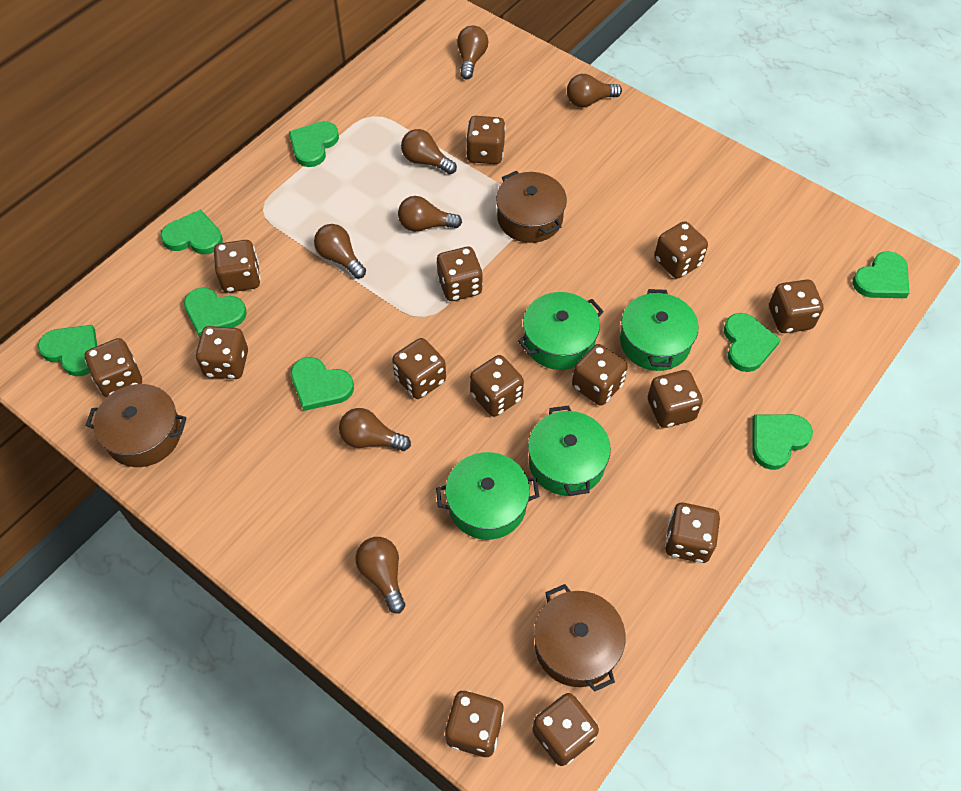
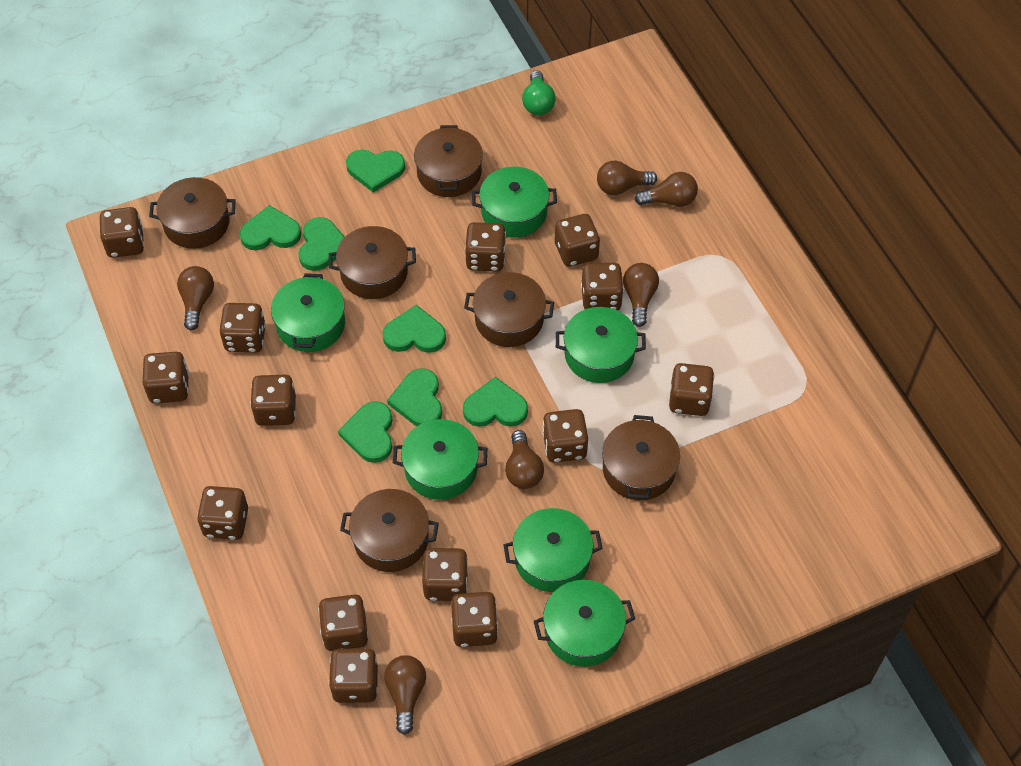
brown light bulb: 7 -> 6
brown pot: 3 -> 6
green heart: 8 -> 7
green light bulb: 0 -> 1
green pot: 4 -> 6

